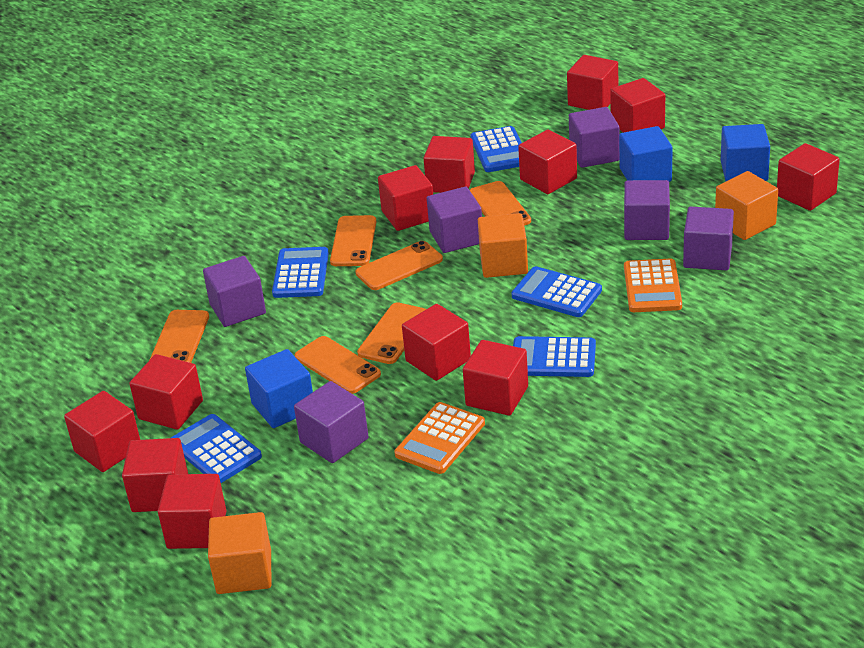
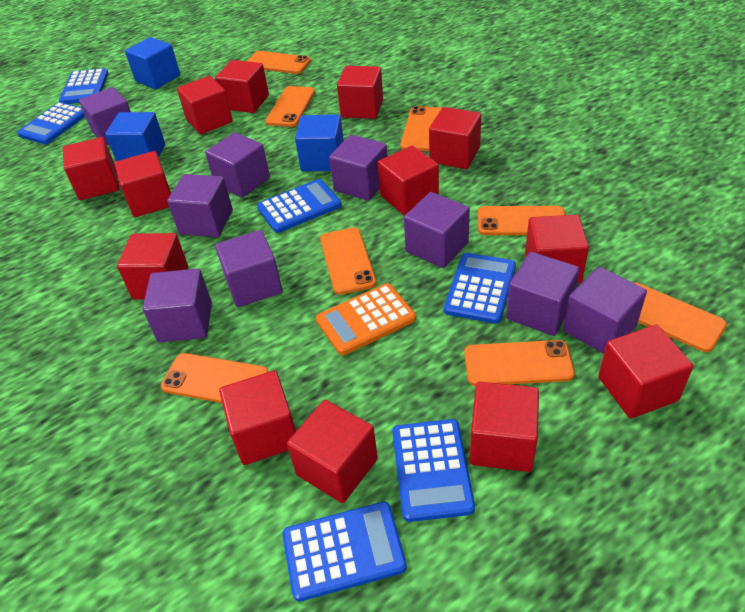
blue calculator: 5 -> 6
orange calculator: 2 -> 1
orange cube: 3 -> 0
orange phone: 6 -> 8
purple cube: 6 -> 9
red cube: 12 -> 13

